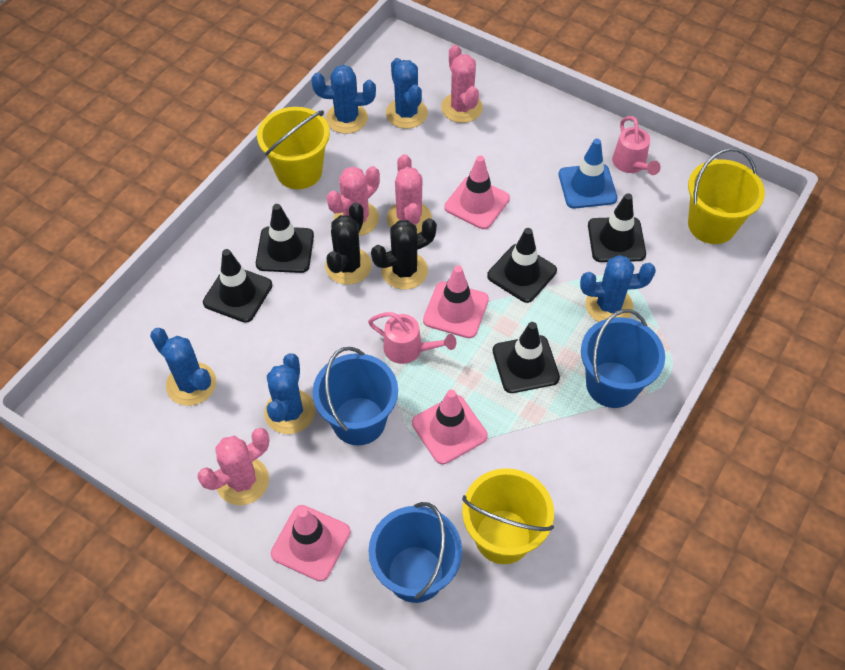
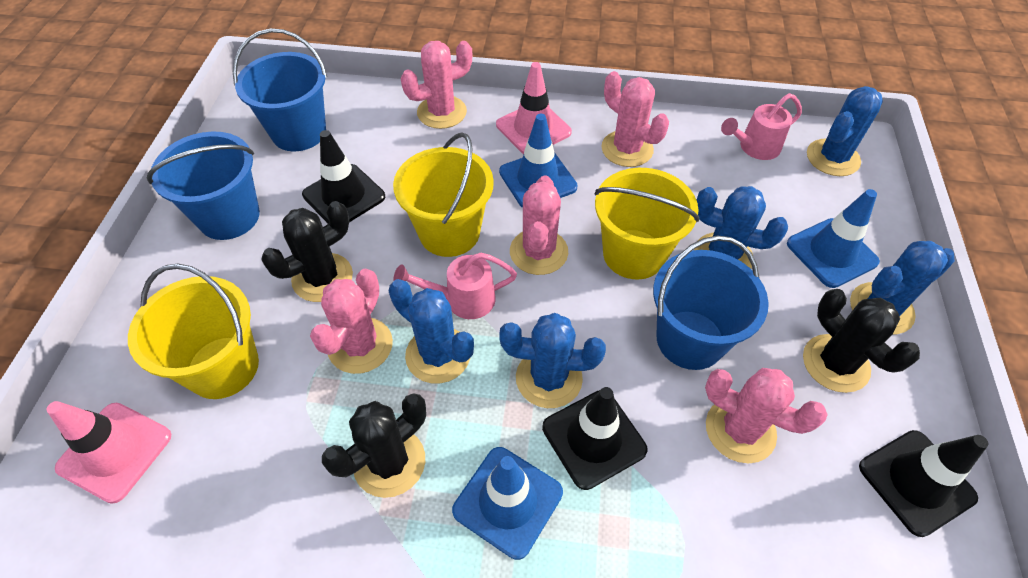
black cactus: 2 -> 3
black traffic cone: 5 -> 3
blue traffic cone: 1 -> 3
pink cactus: 4 -> 5
pink traffic cone: 4 -> 2

